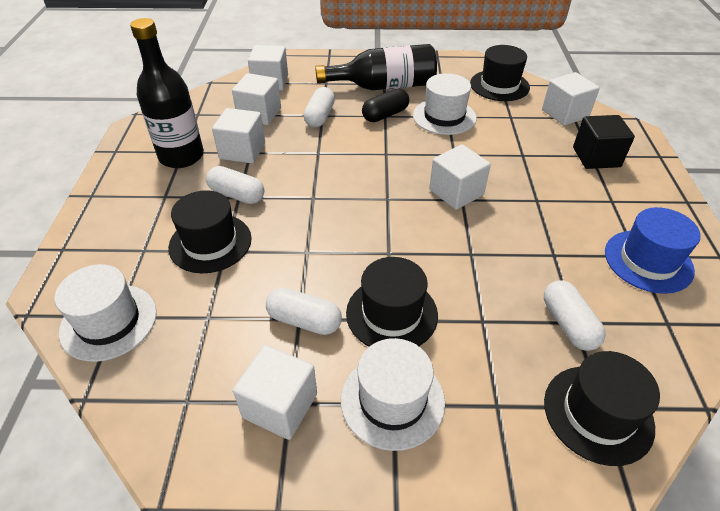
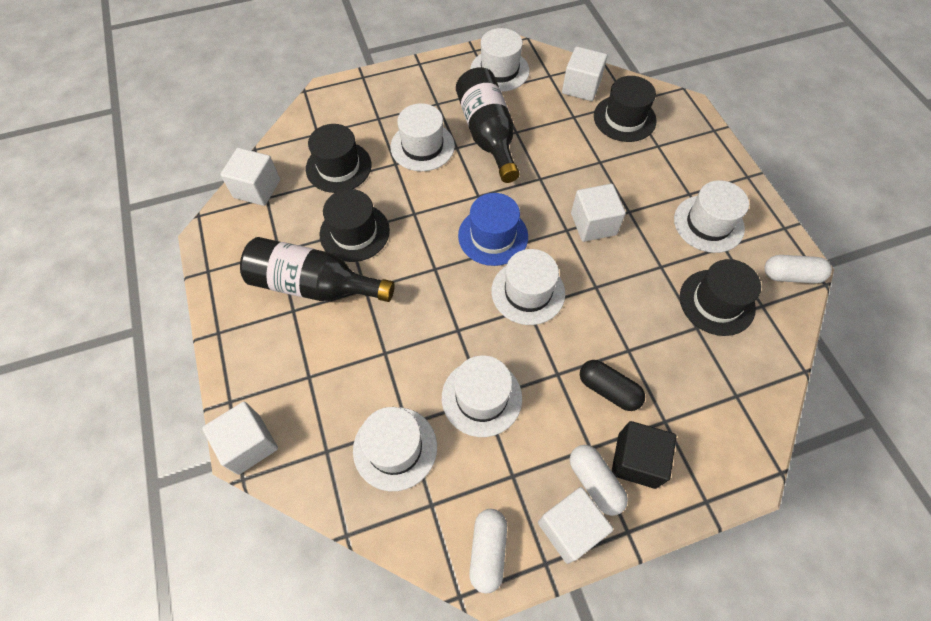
white capsule: 4 -> 3
white cube: 6 -> 5
white hat: 3 -> 6

